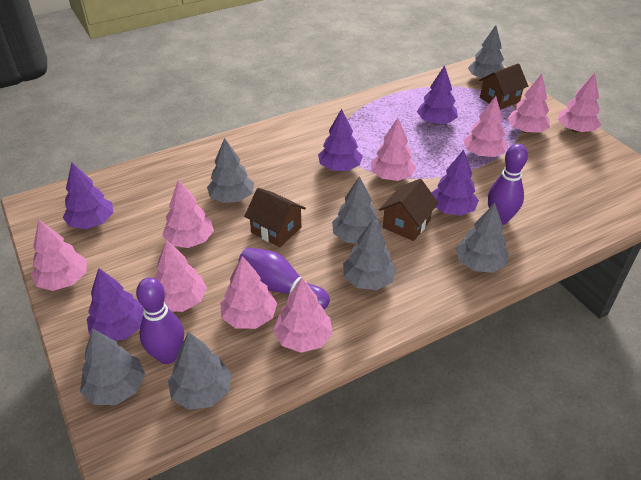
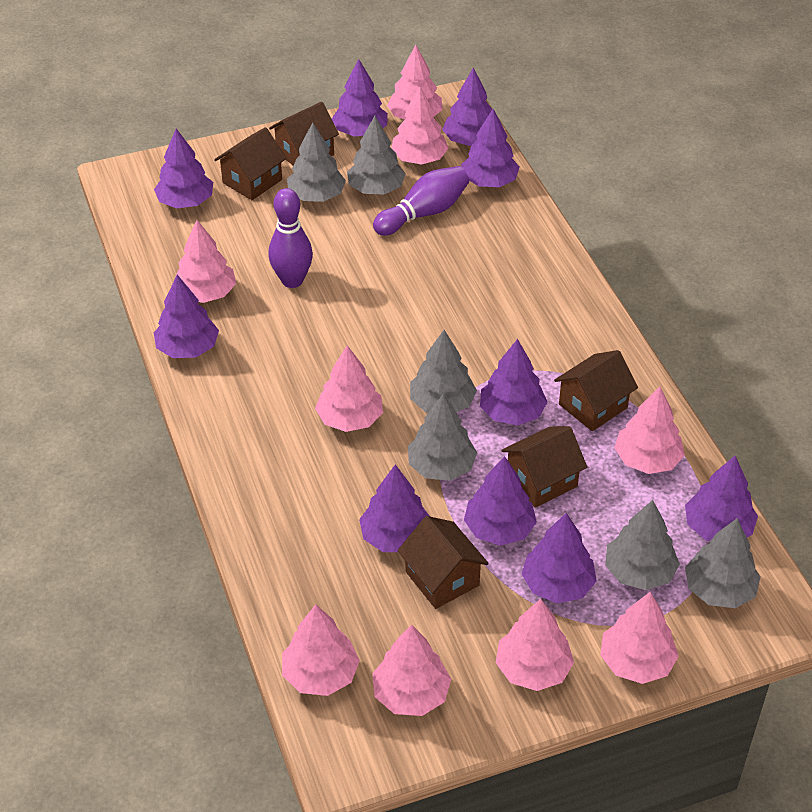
brown house: 3 -> 5
grey tree: 7 -> 6
purple bowling pin: 3 -> 2
purple tree: 5 -> 10

